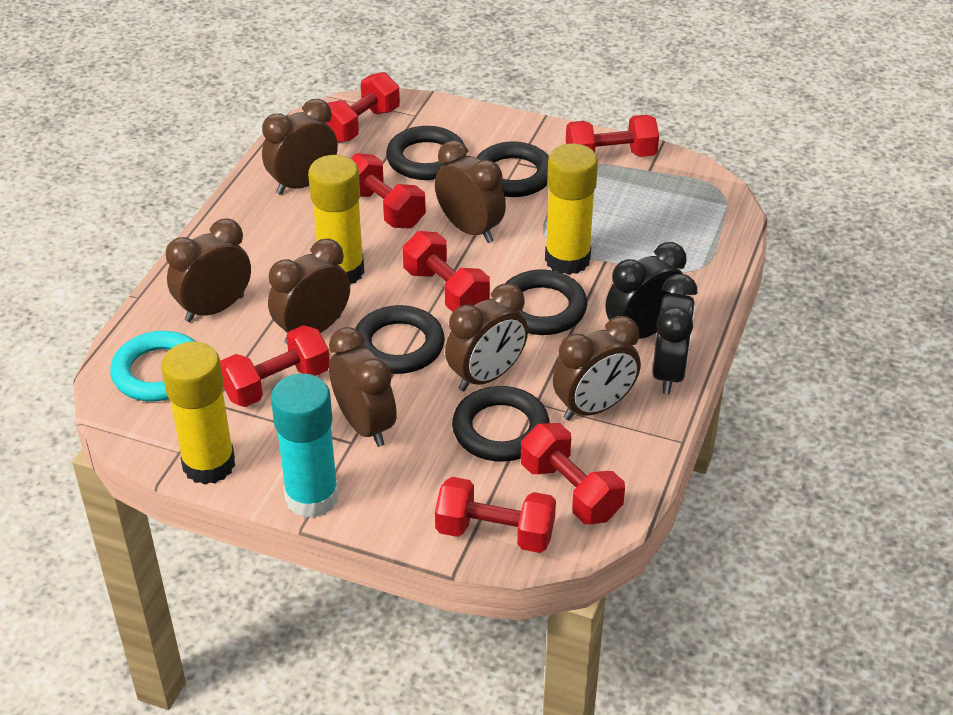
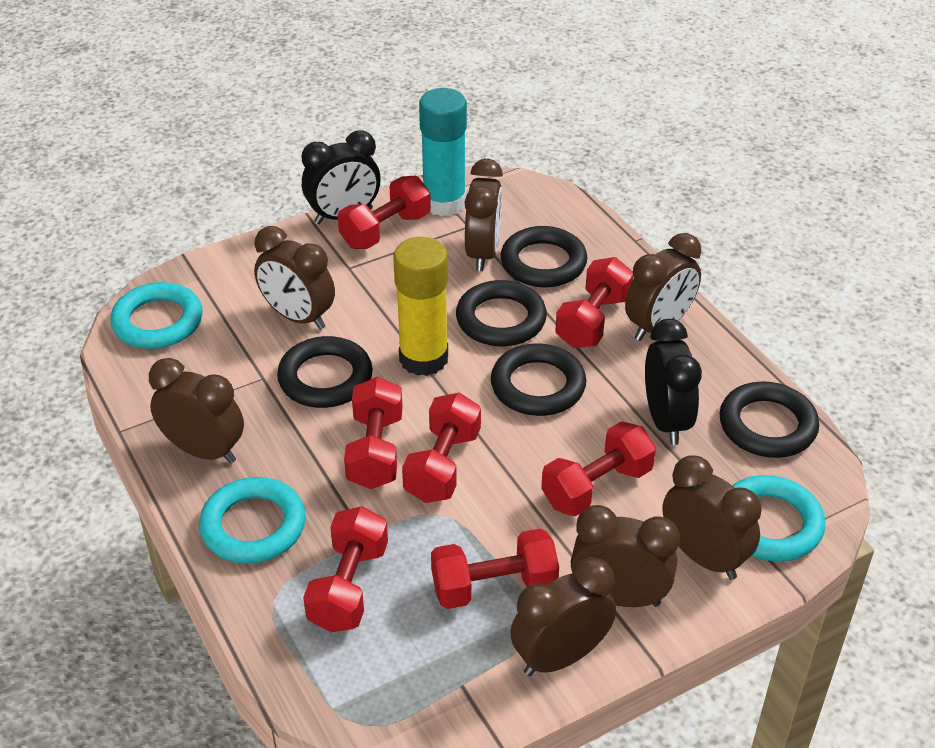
turquoise ring: 1 -> 3
yellow glue stick: 3 -> 1

